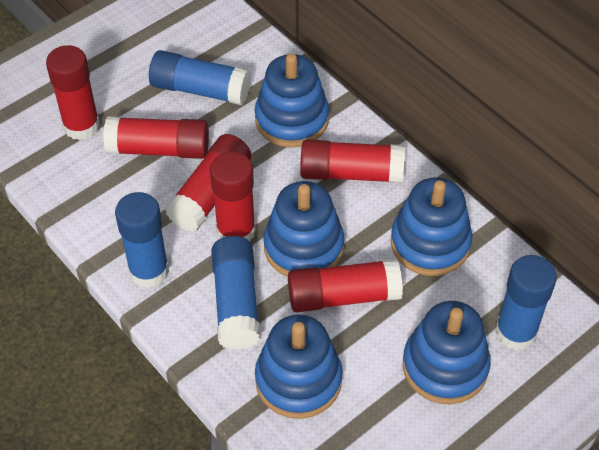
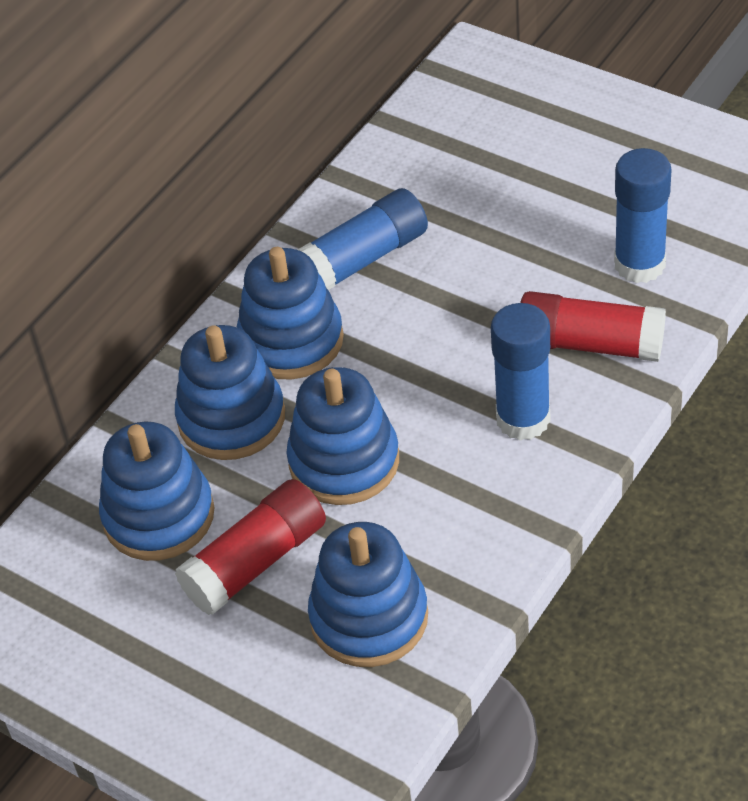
blue glue stick: 4 -> 3
red glue stick: 6 -> 2

